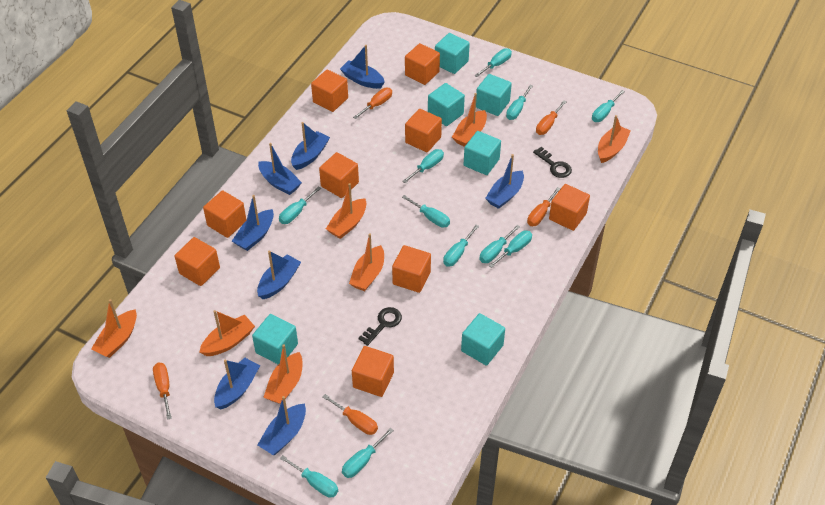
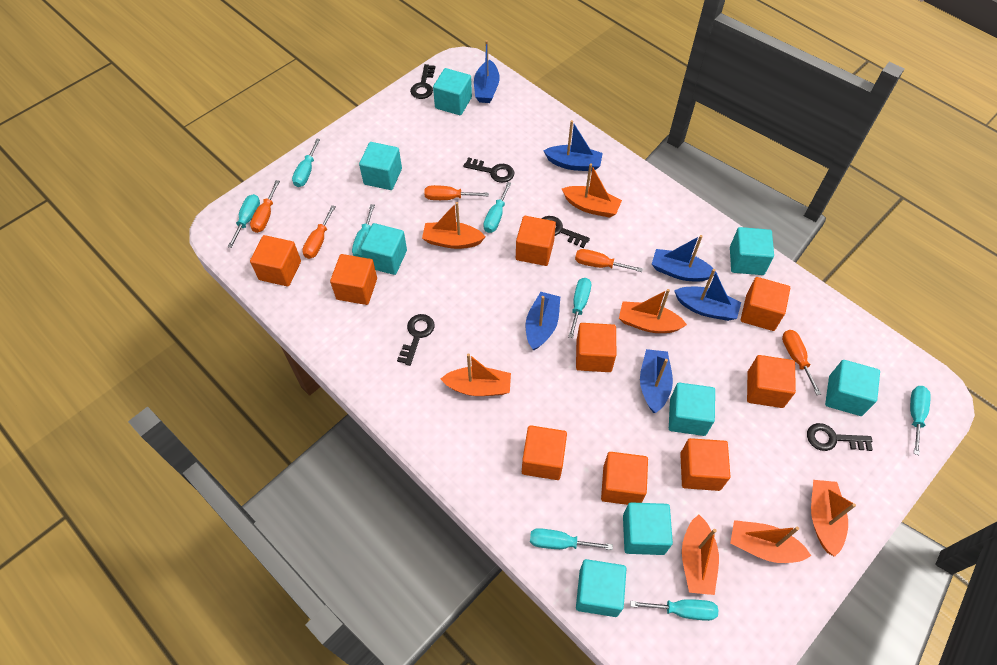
black key: 2 -> 5
blue boat: 8 -> 6
turquoise cube: 6 -> 8
turquoise screwdriver: 11 -> 8

